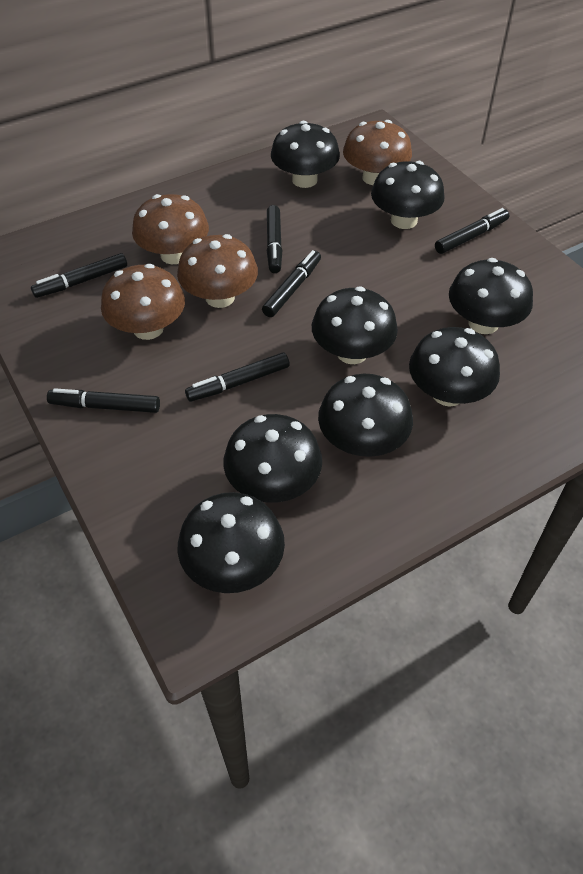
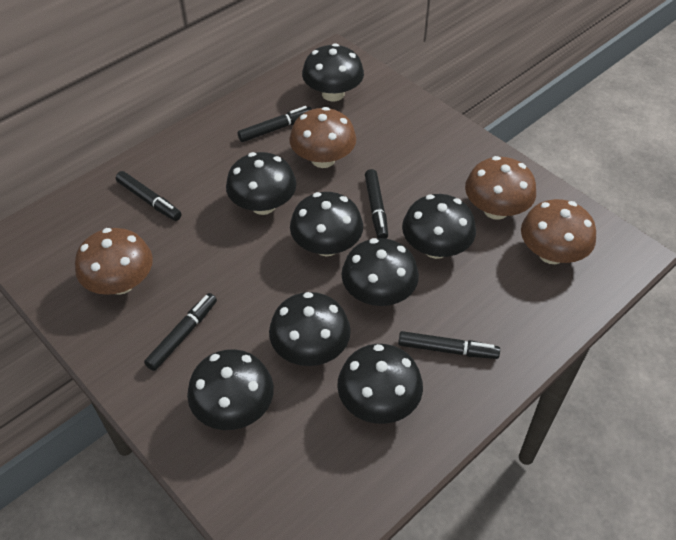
black marker: 6 -> 5

